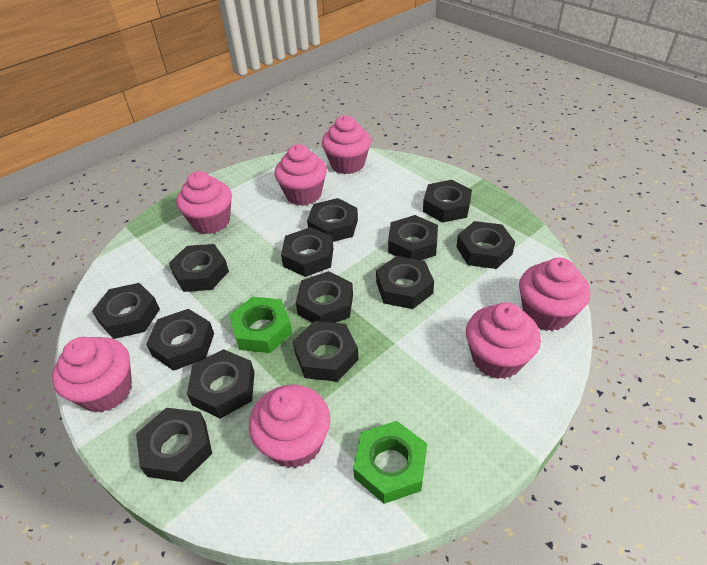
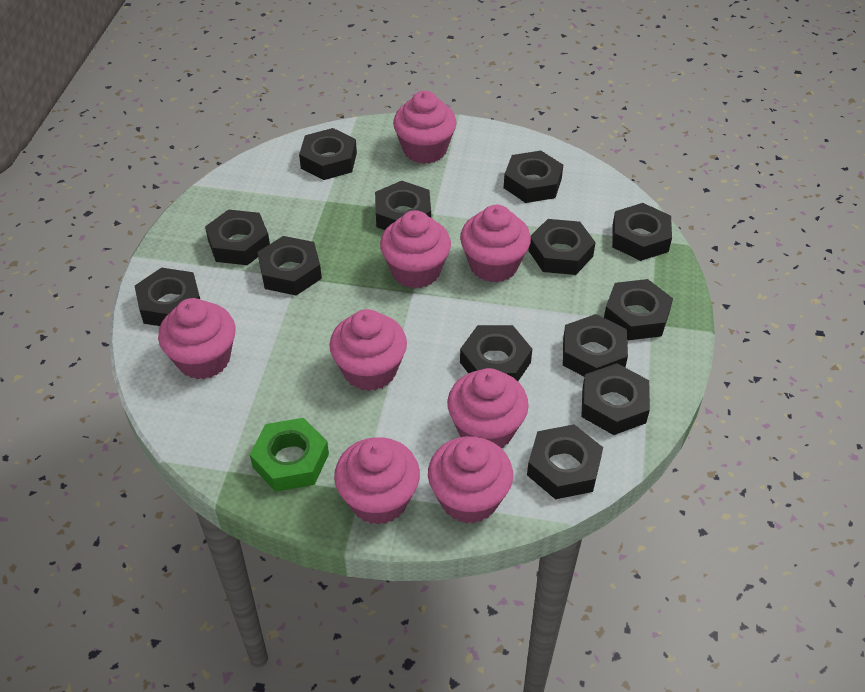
green nut: 2 -> 1
pink cupcake: 7 -> 8

